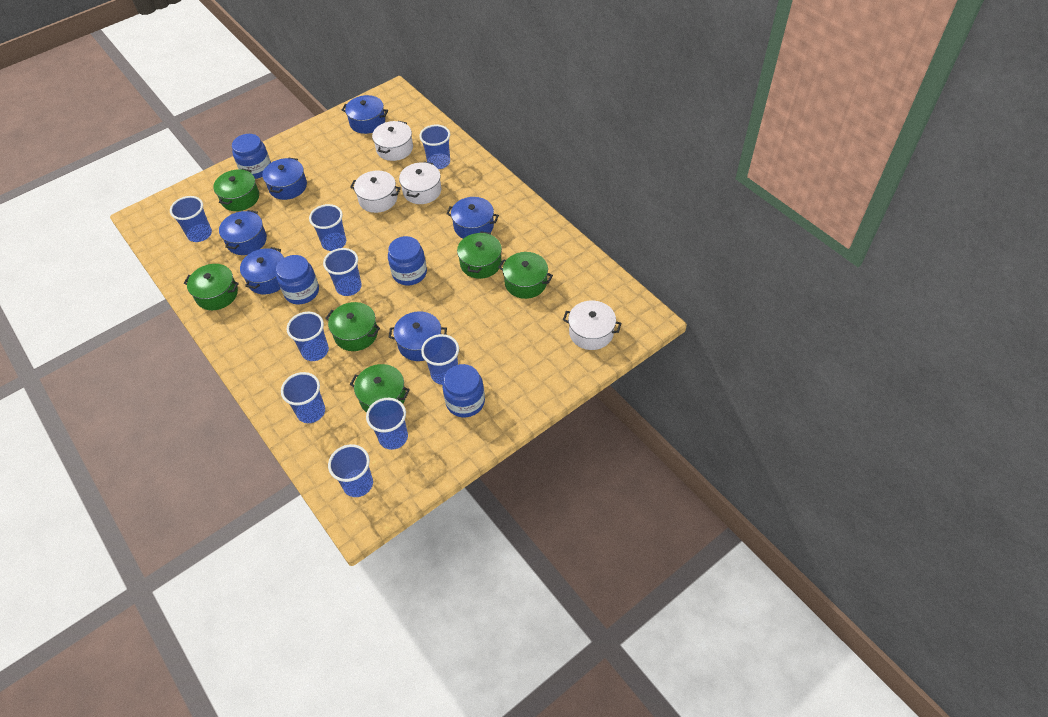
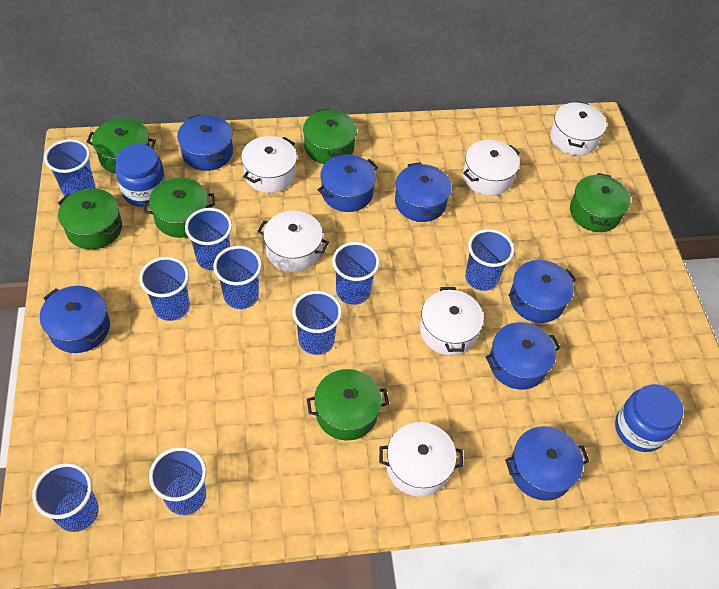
blue jar: 4 -> 2
blue pot: 6 -> 7
white pot: 4 -> 6

